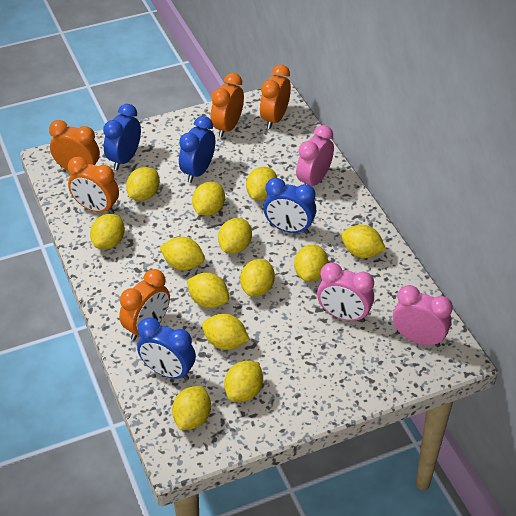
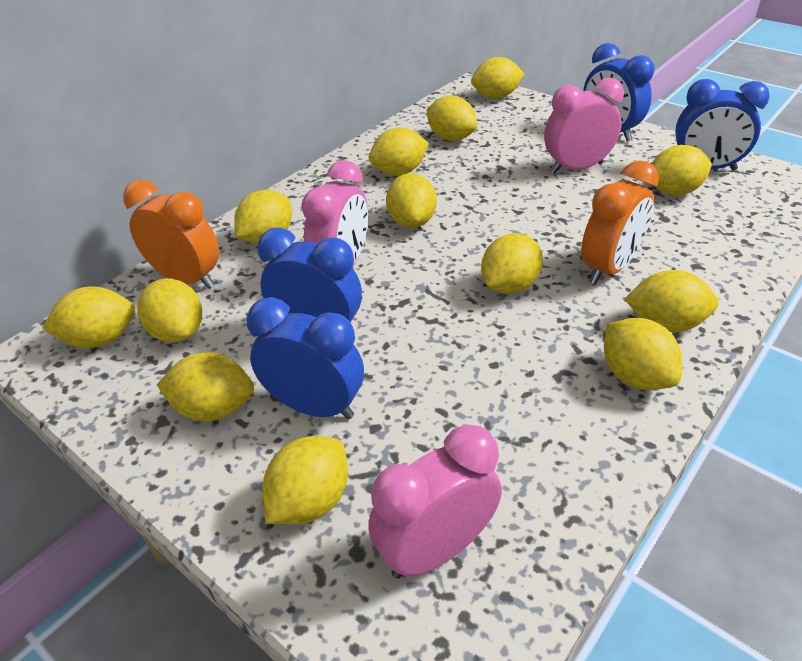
orange clock: 5 -> 2

